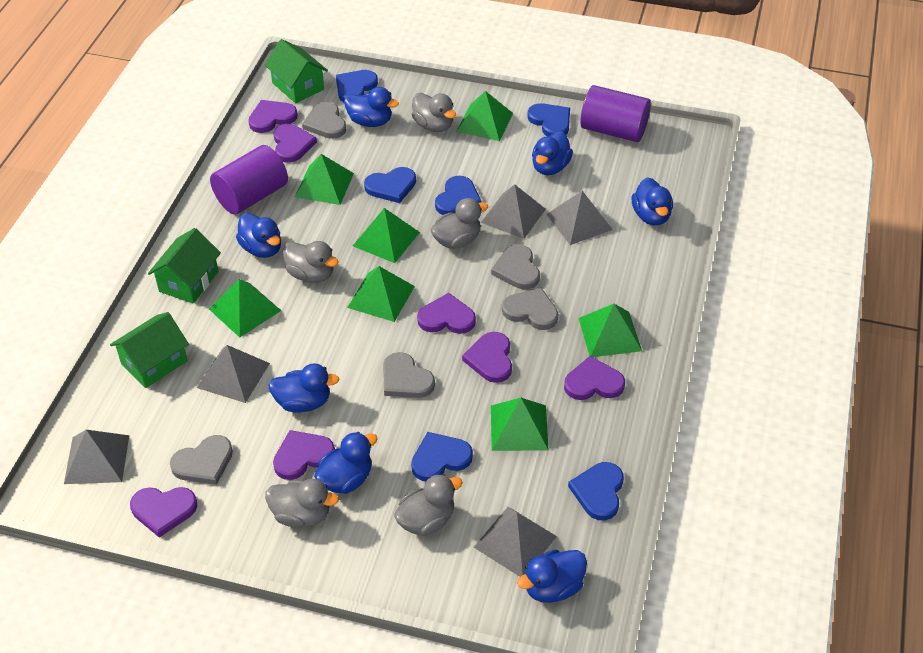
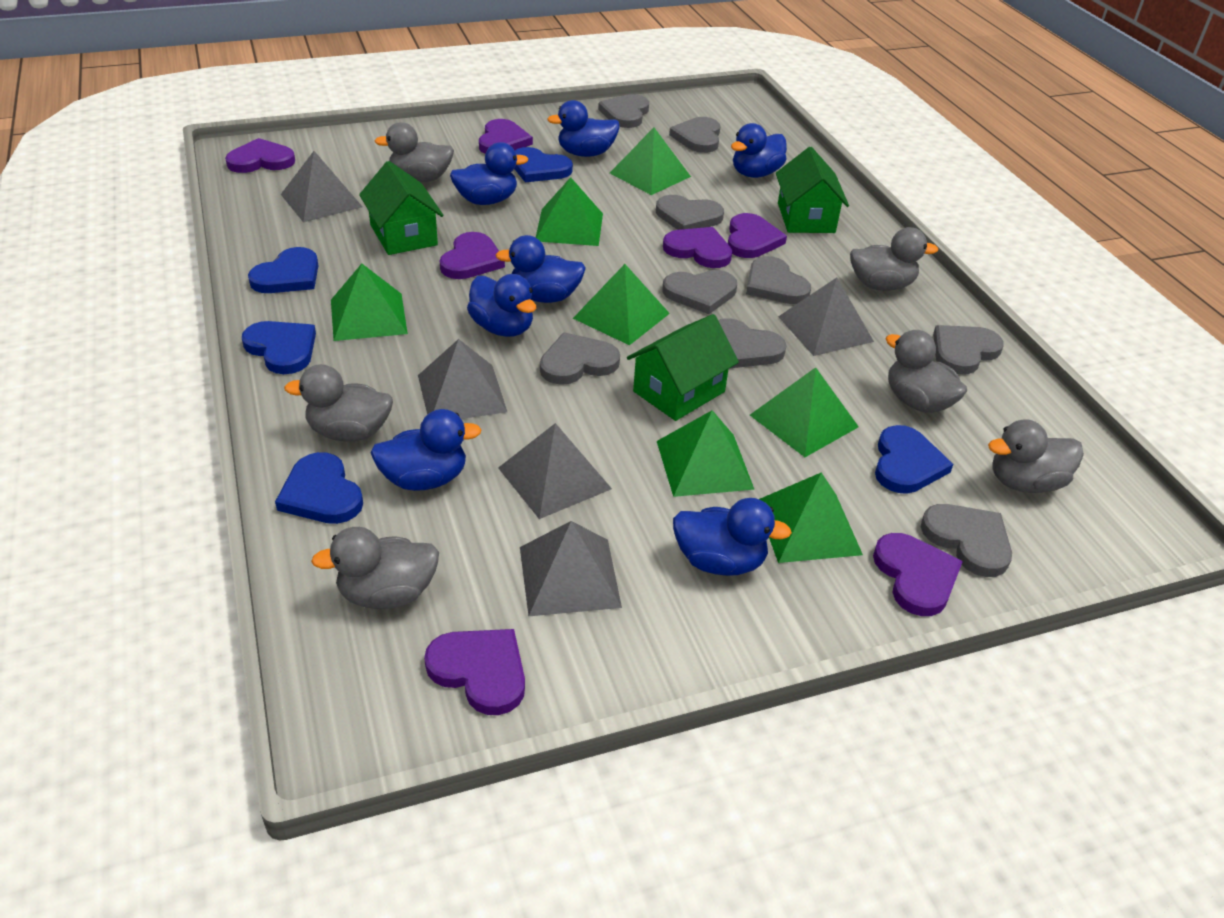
blue heart: 6 -> 5
grey duck: 5 -> 6
grey heart: 5 -> 9
purple cylinder: 2 -> 0

